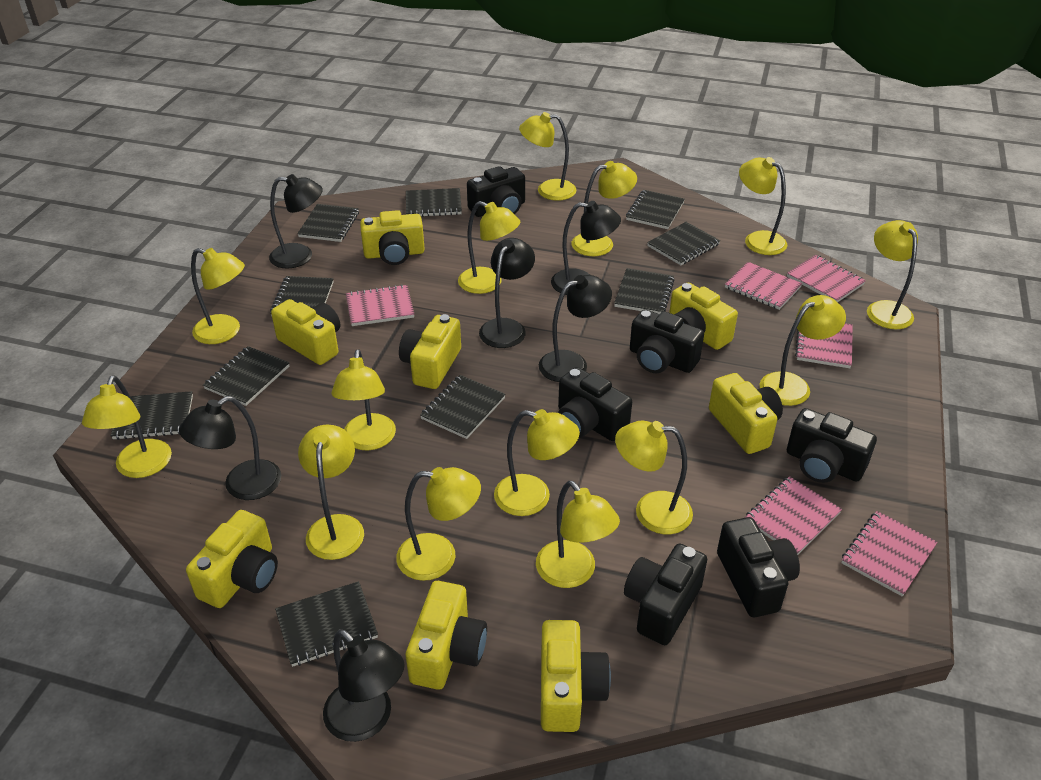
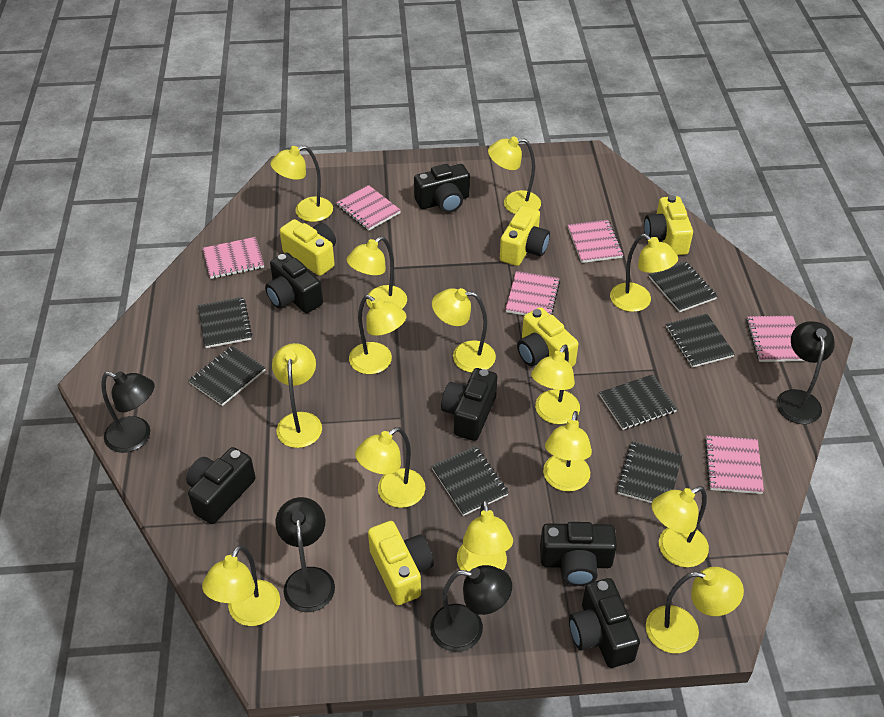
black lamp: 6 -> 4
black notebook: 10 -> 7
yellow camera: 8 -> 5

